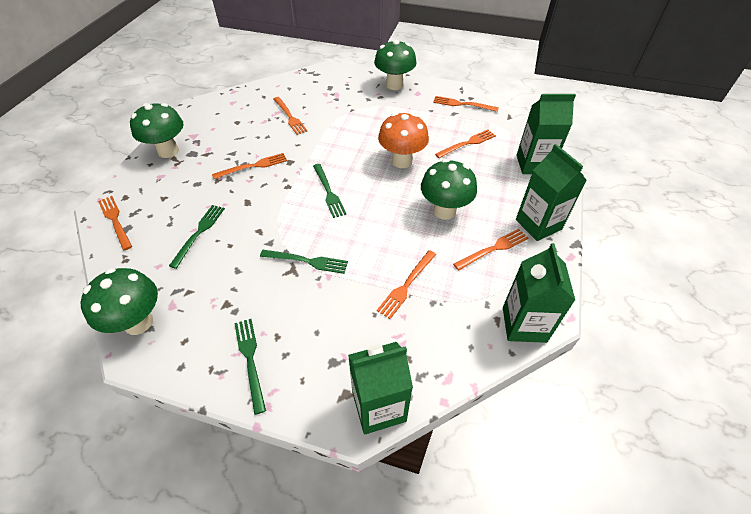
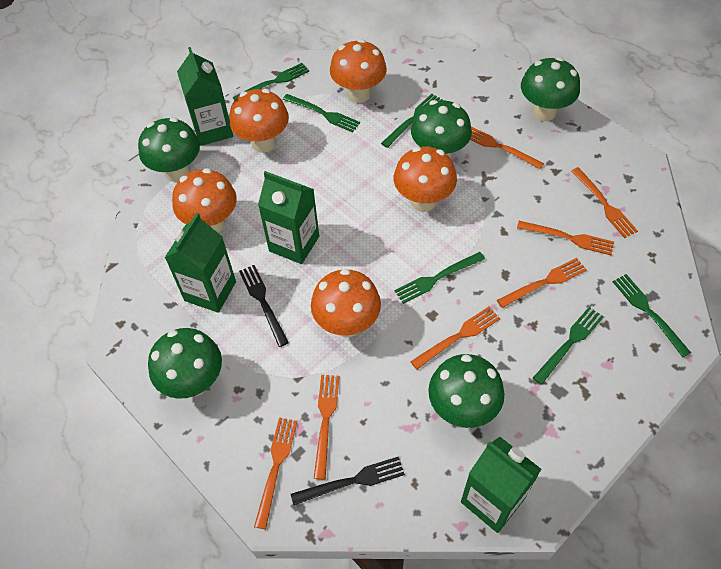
black fork: 0 -> 2
green fork: 4 -> 6
green mushroom: 4 -> 5
orange mushroom: 1 -> 5

